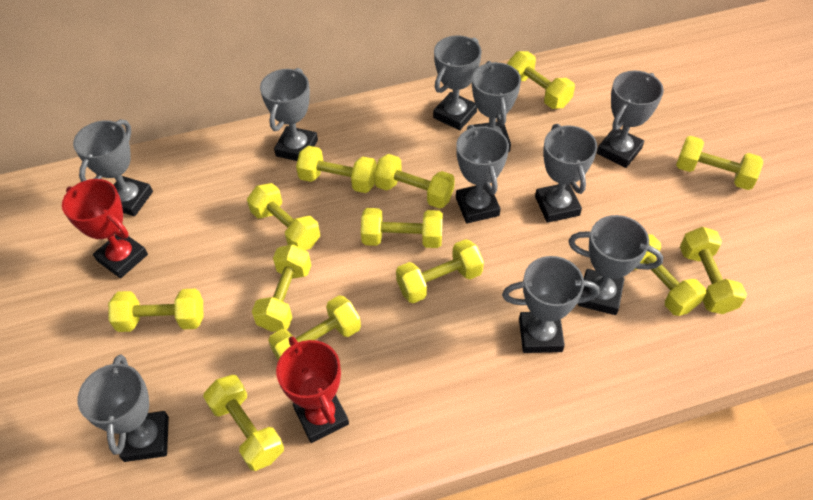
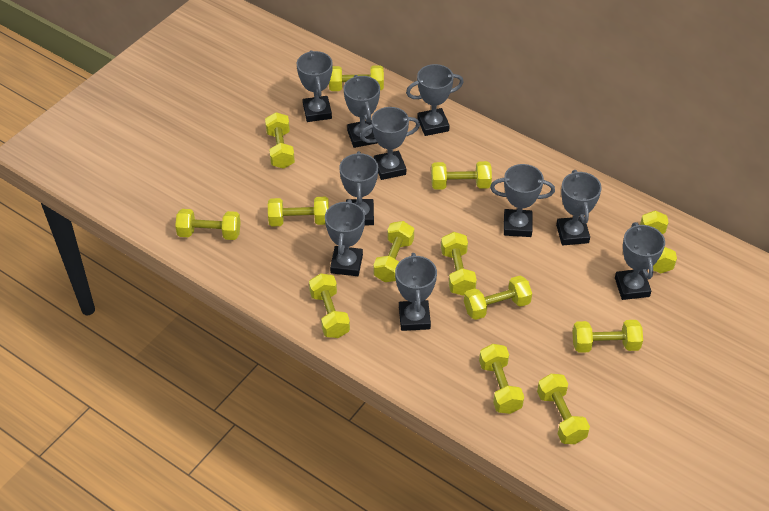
red trophy: 2 -> 0

